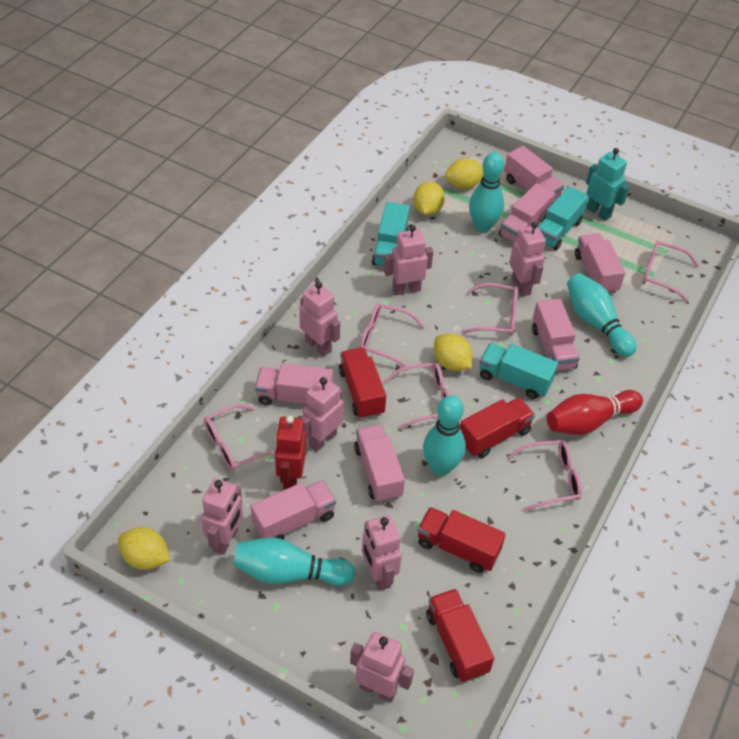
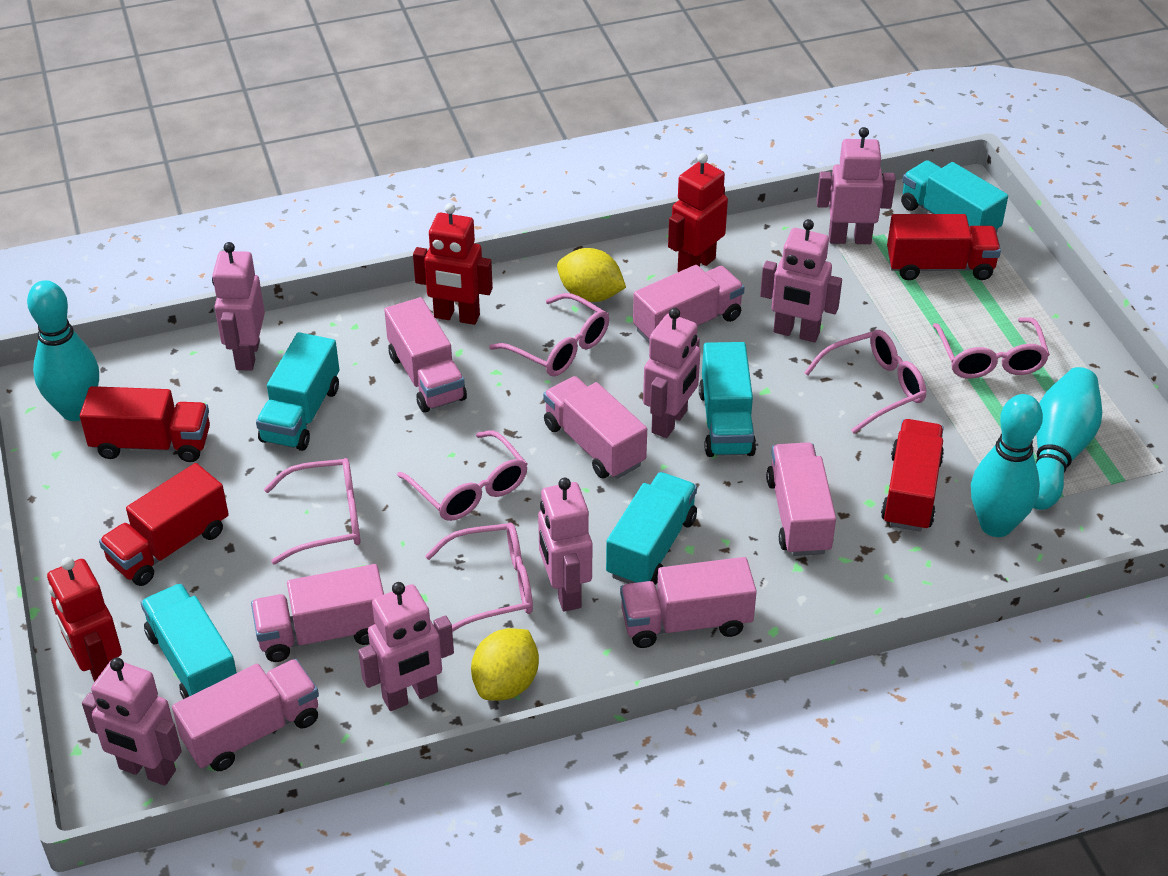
red bowling pin: 1 -> 0
red robot: 1 -> 3
turquoise bowling pin: 4 -> 3
turquoise robot: 1 -> 0
turquoise truck: 3 -> 5
yellow lemon: 4 -> 2

